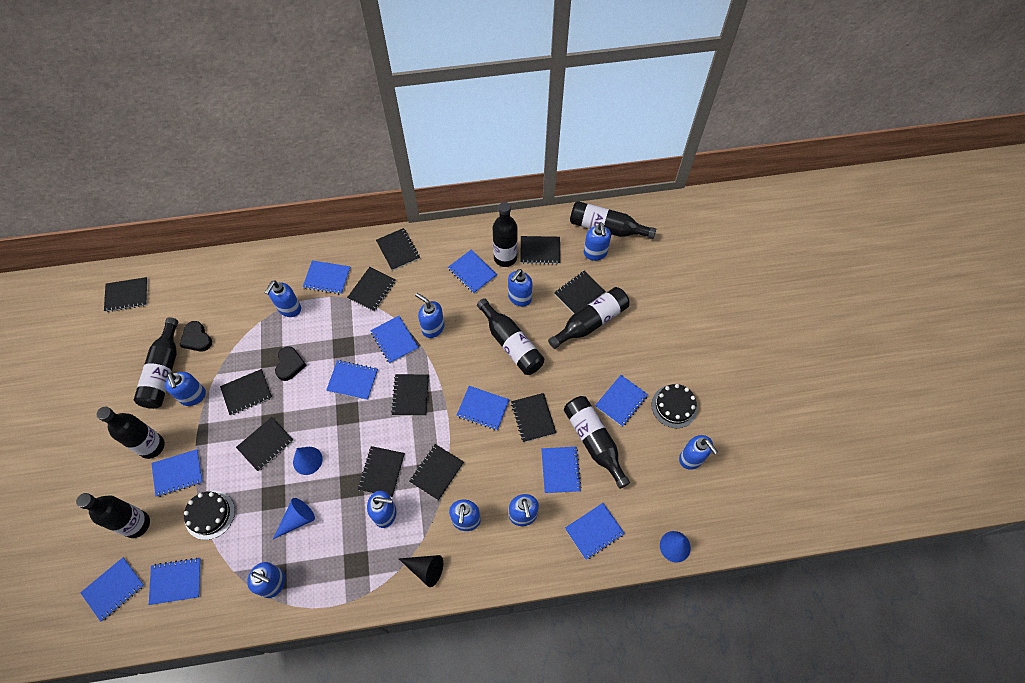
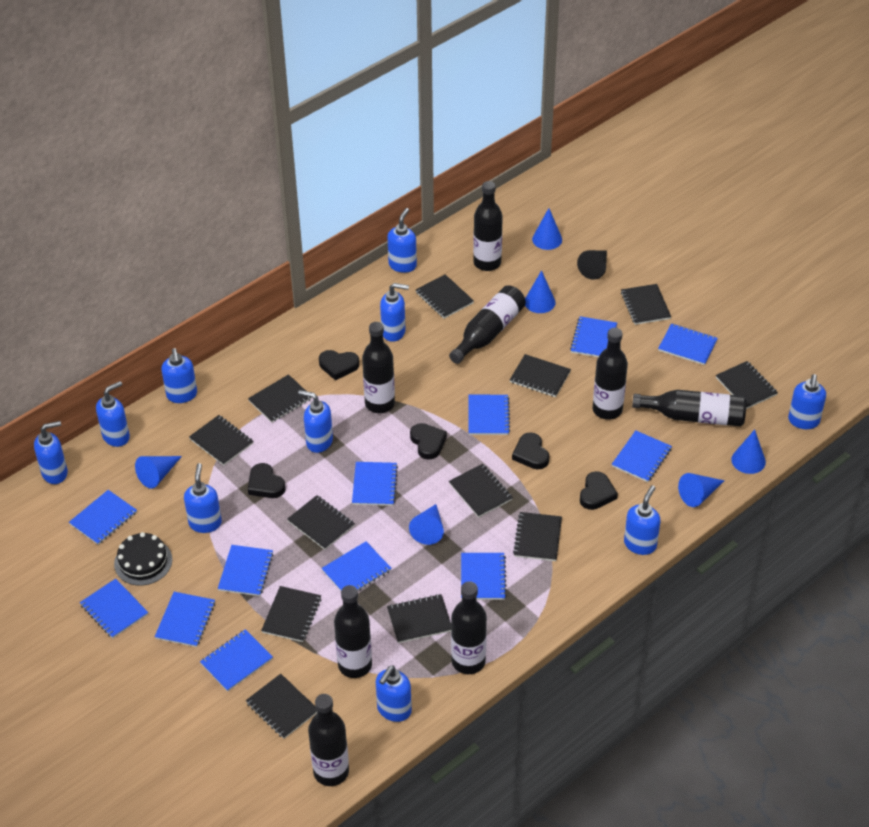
black cake: 2 -> 1
black heart: 2 -> 5
black notebook: 11 -> 12
blue cone: 3 -> 6
blue notebook: 11 -> 12

